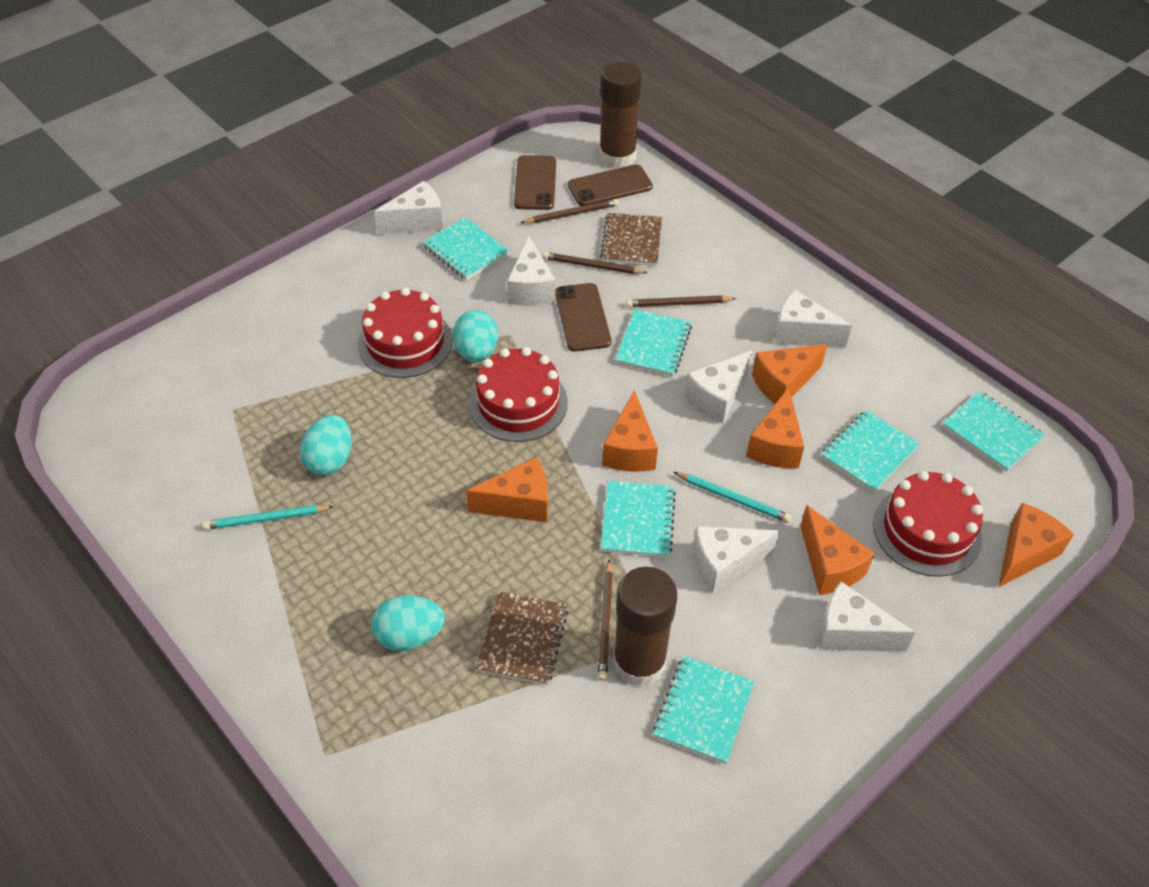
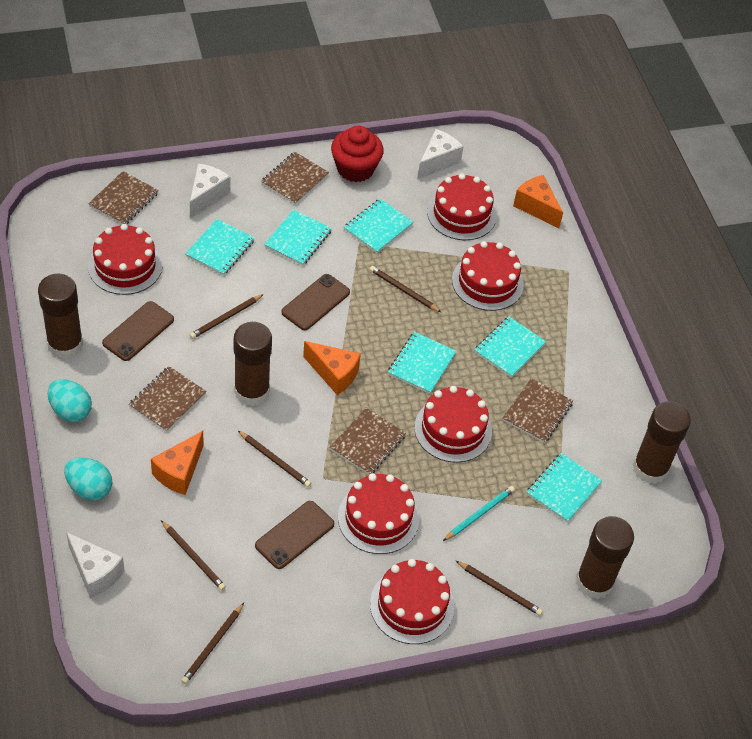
brown glue stick: 2 -> 4
brown notebook: 2 -> 5
brown pencil: 4 -> 6
orange cheese: 6 -> 3
red cake: 3 -> 6
red cupcake: 0 -> 1
turquoise egg: 3 -> 2
turquoise pencil: 2 -> 1
white cheese: 6 -> 3

